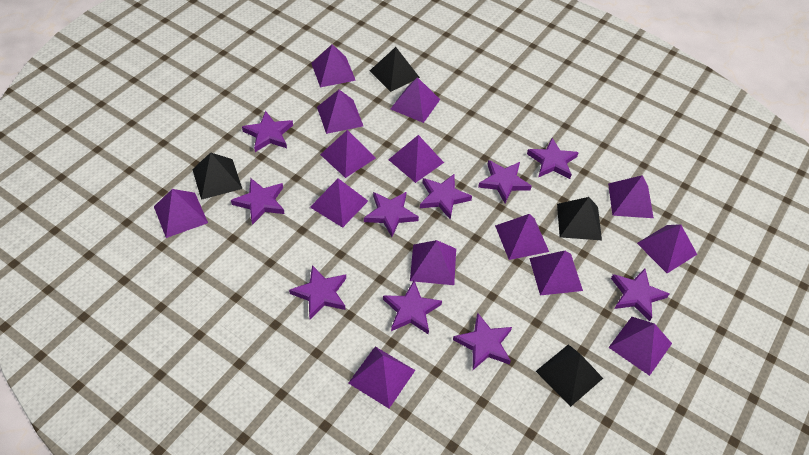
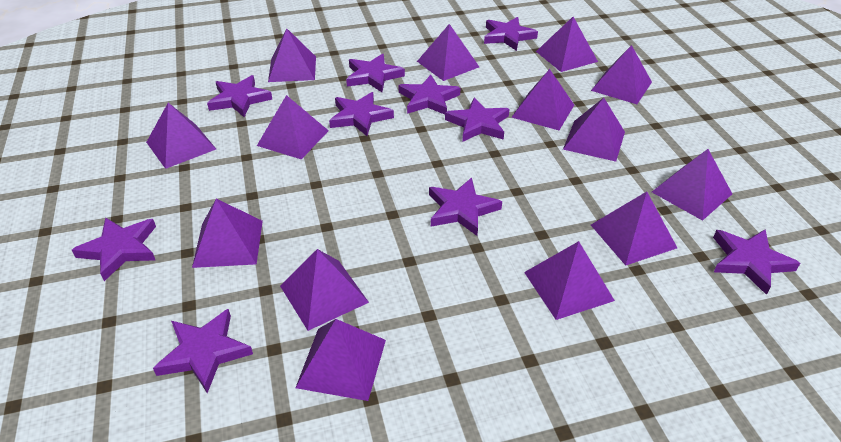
black pyramid: 4 -> 0

